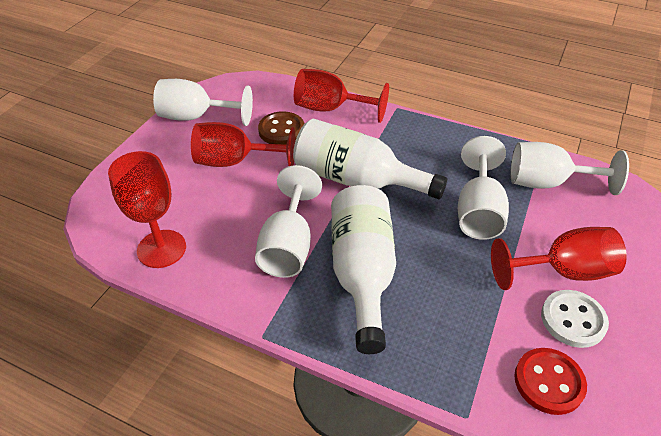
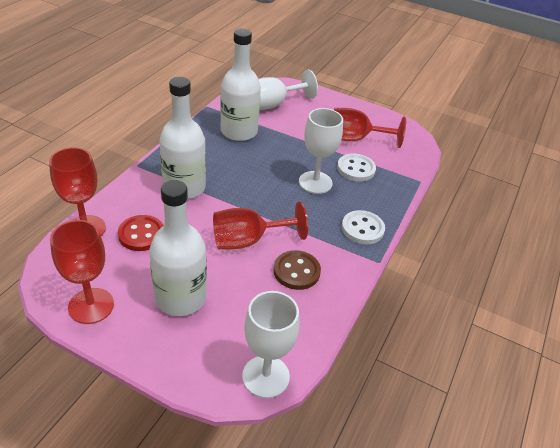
white bottle: 2 -> 3
white button: 1 -> 2
white goblet: 4 -> 3

